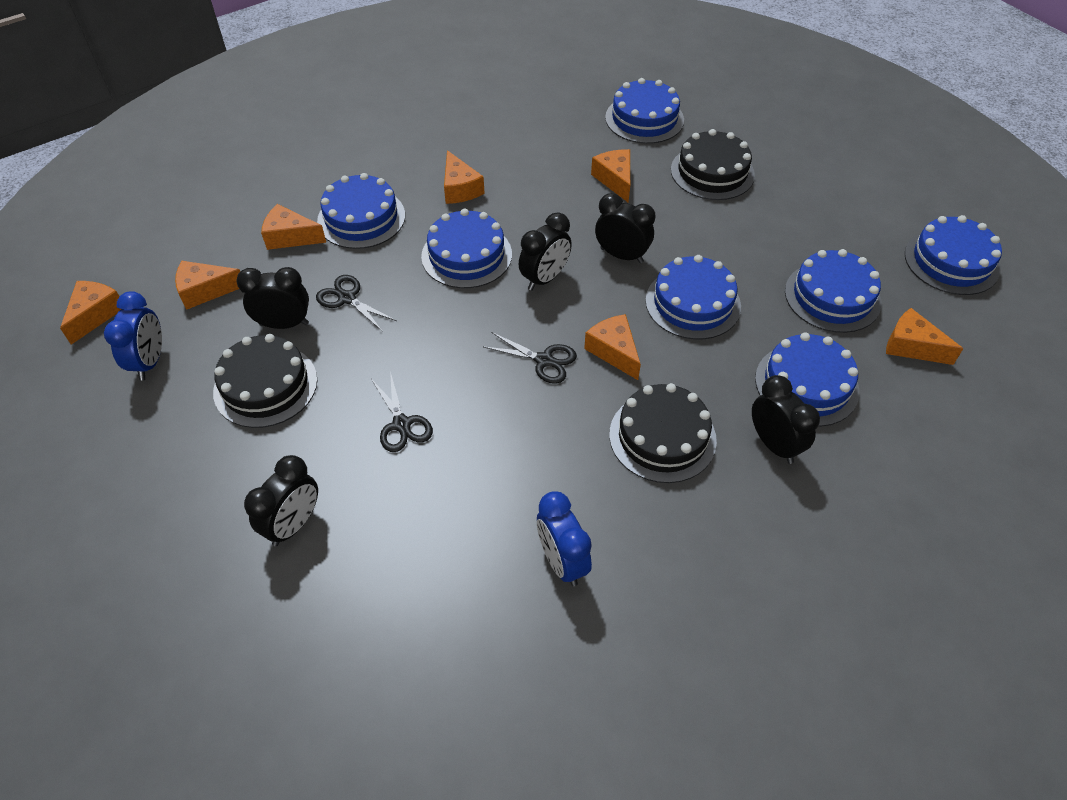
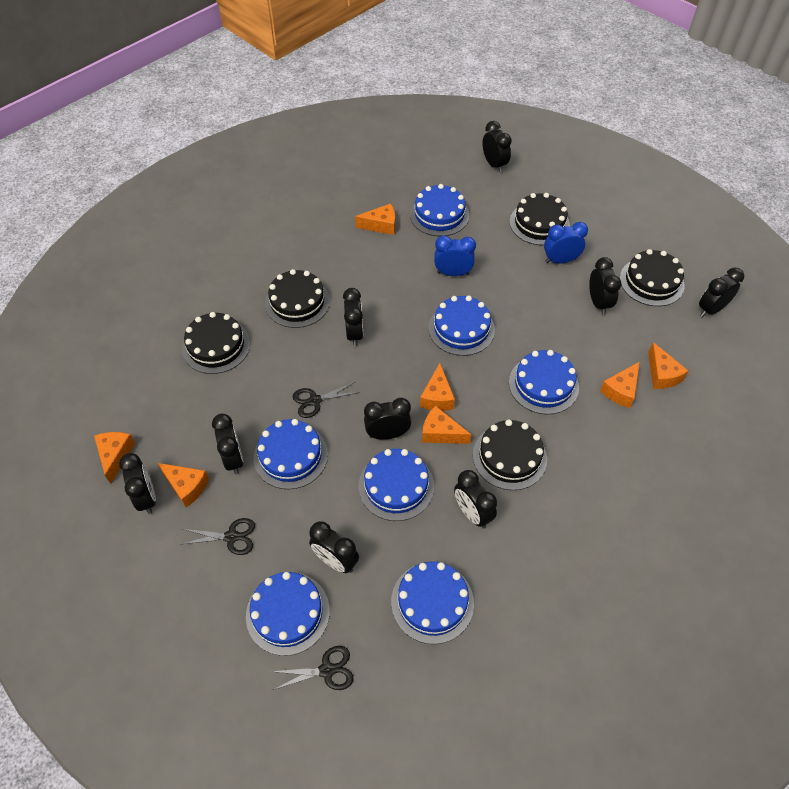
black cake: 3 -> 5
black clock: 5 -> 9

